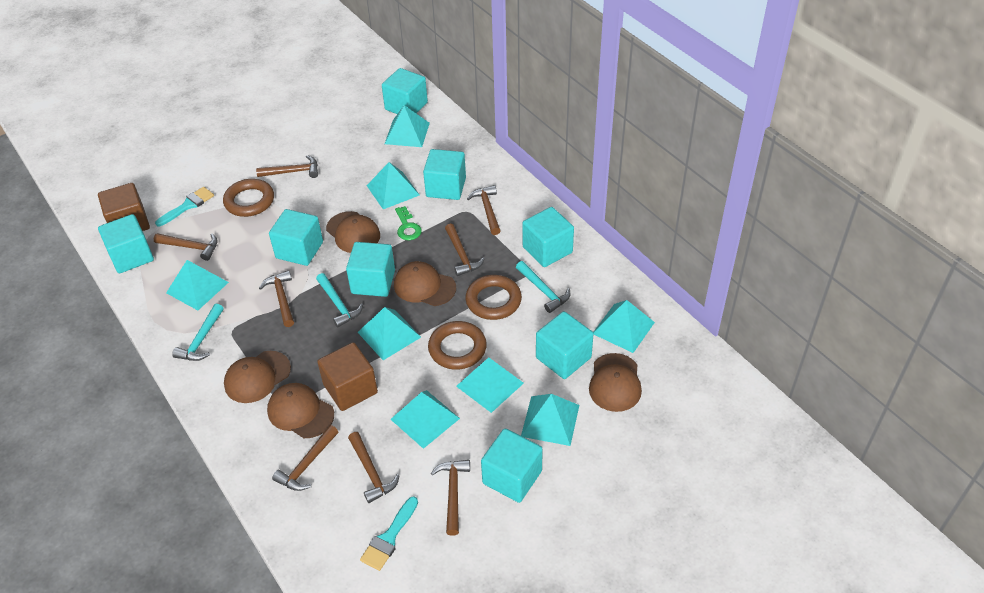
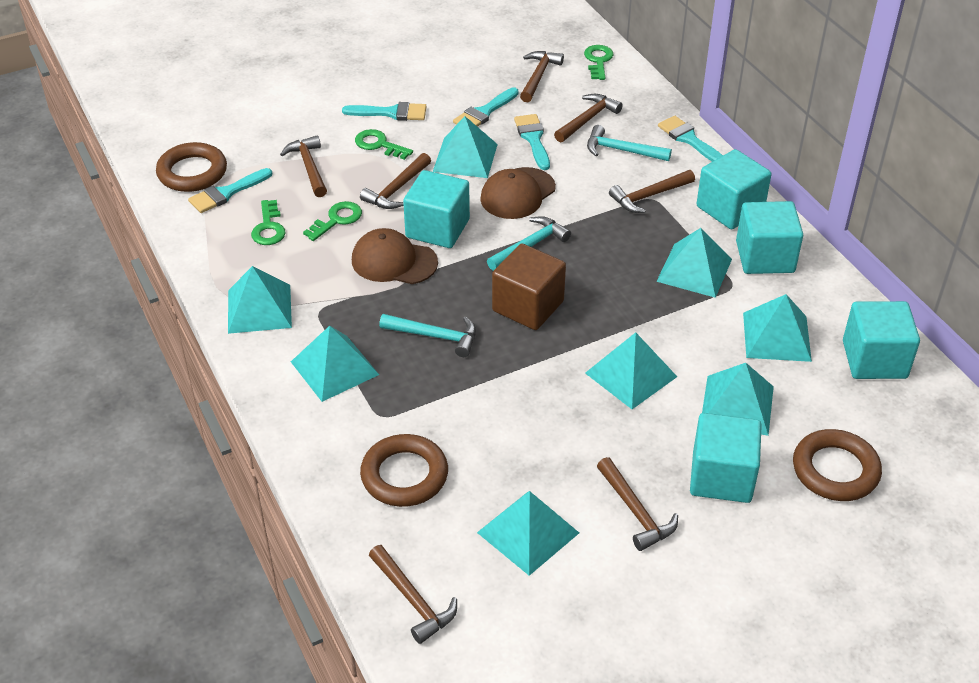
brown cap: 5 -> 2
brown cube: 2 -> 1
brown hammer: 8 -> 7
green key: 1 -> 4
turquoise brush: 2 -> 5
turquoise cube: 8 -> 5

